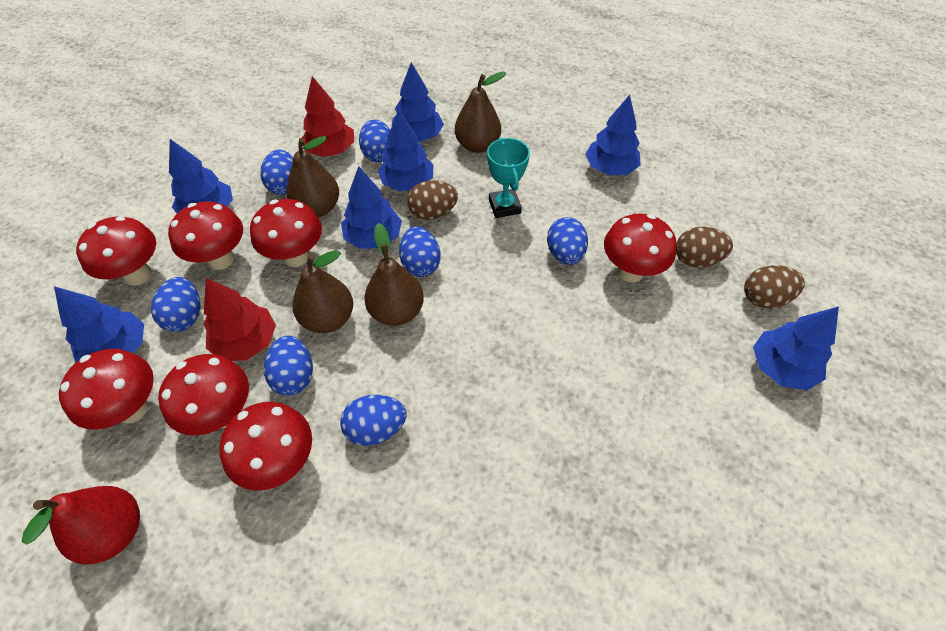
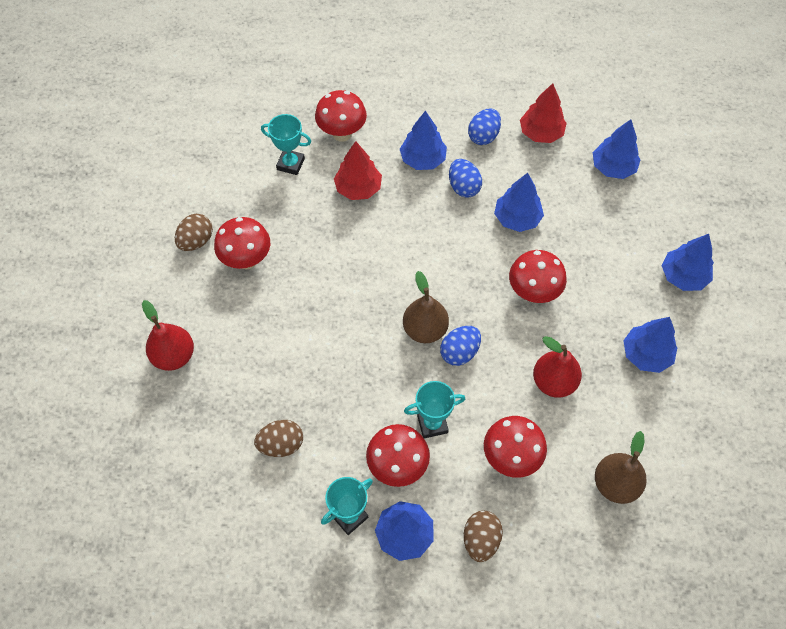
blue egg: 7 -> 3
blue tree: 7 -> 6
brown pear: 4 -> 2
red mushroom: 7 -> 5
red pear: 1 -> 2
turquoise trophy: 1 -> 3

